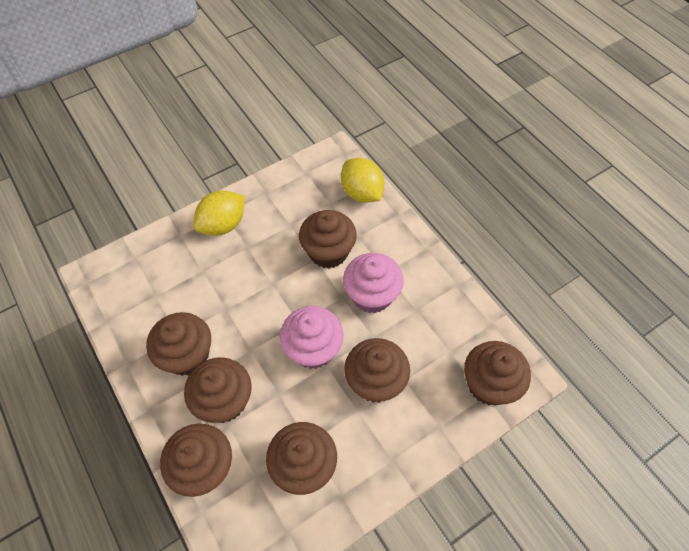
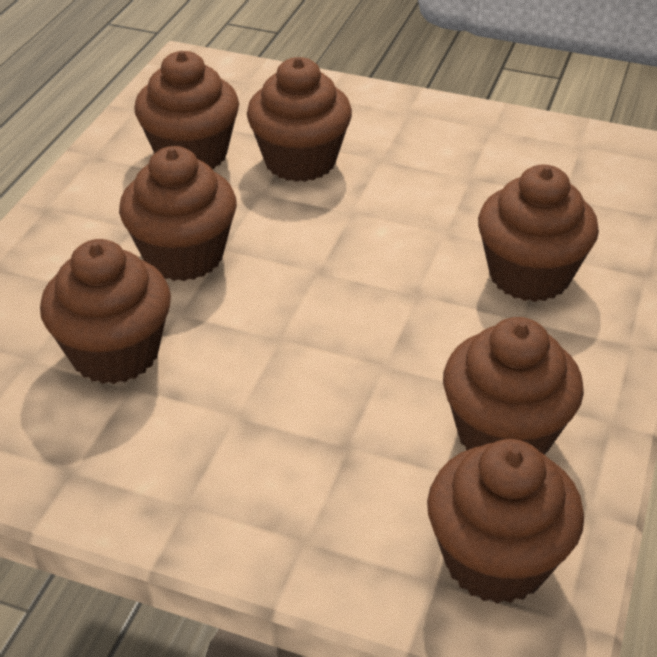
pink cupcake: 2 -> 0
yellow lemon: 2 -> 0

